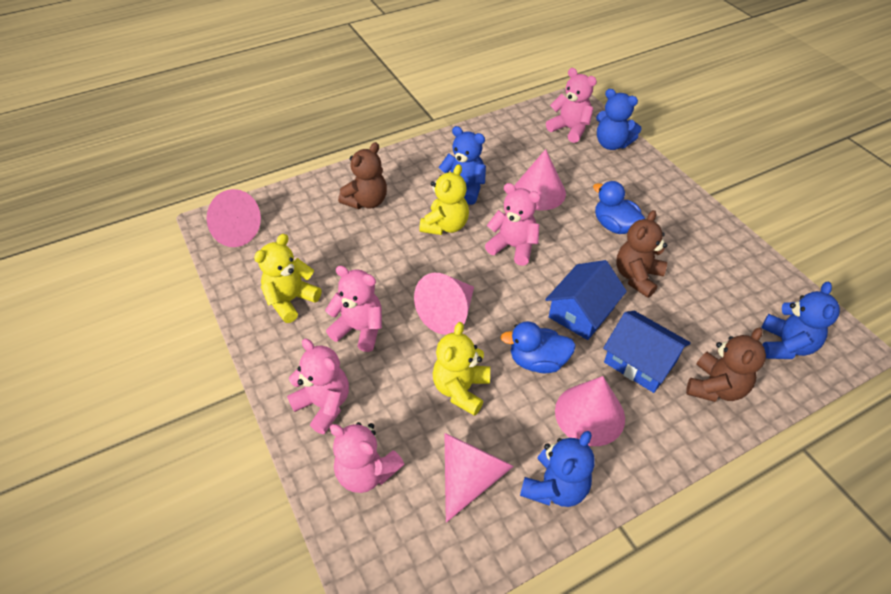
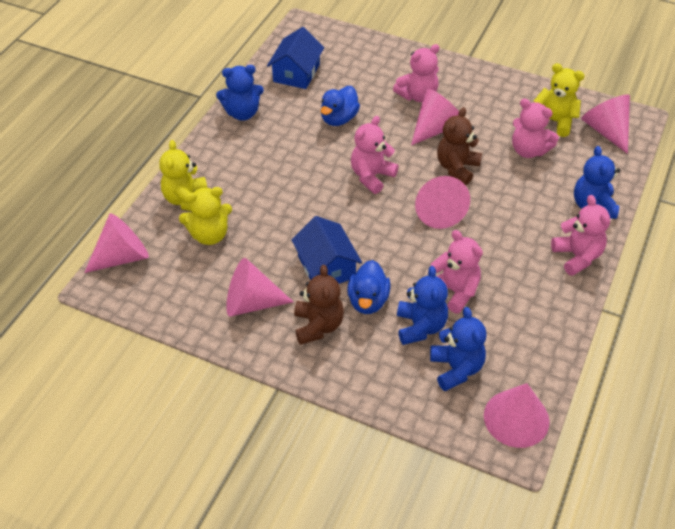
brown teddy bear: 3 -> 2
pink cone: 5 -> 6

